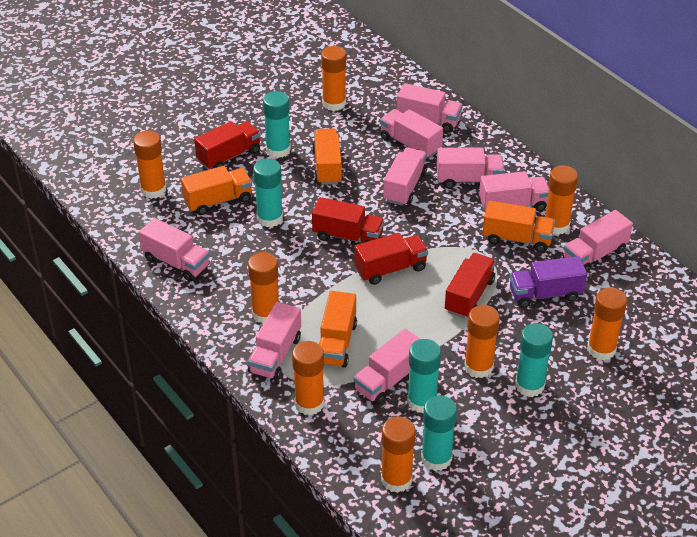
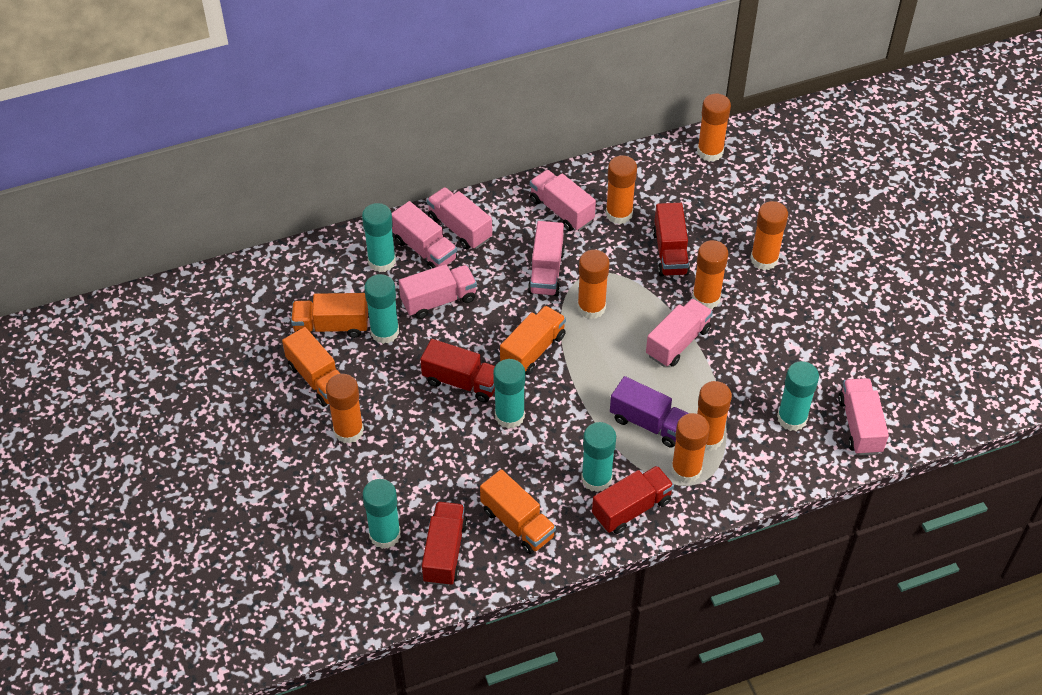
pink truck: 9 -> 7
turquoise glue stick: 5 -> 6

